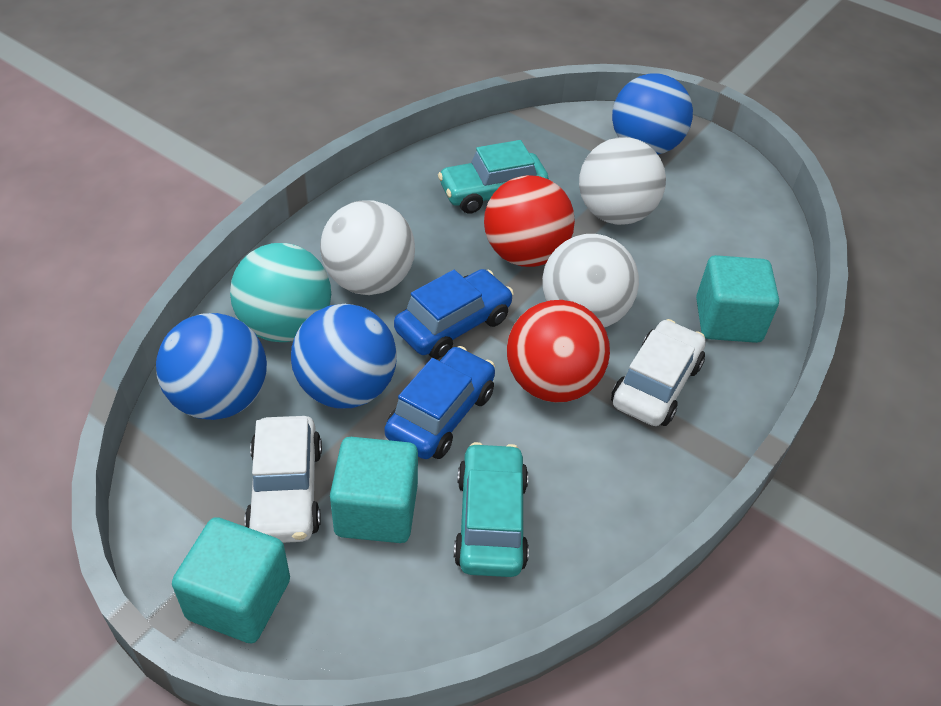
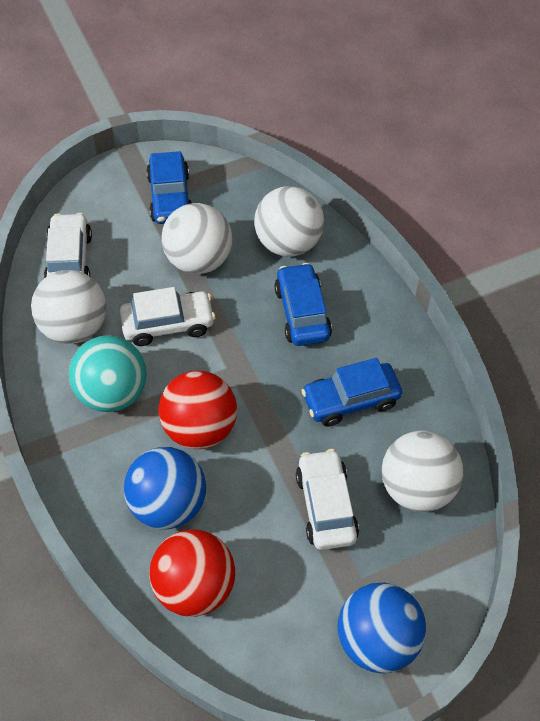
blue ball: 3 -> 2
blue car: 2 -> 3
turquoise car: 2 -> 0
turquoise cube: 3 -> 0
white ball: 3 -> 4
white car: 2 -> 3

